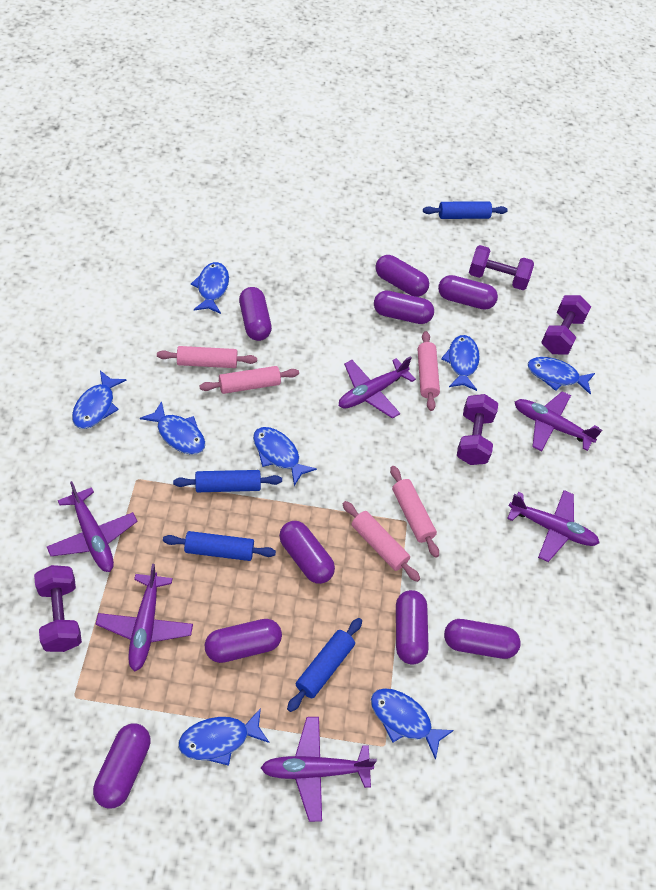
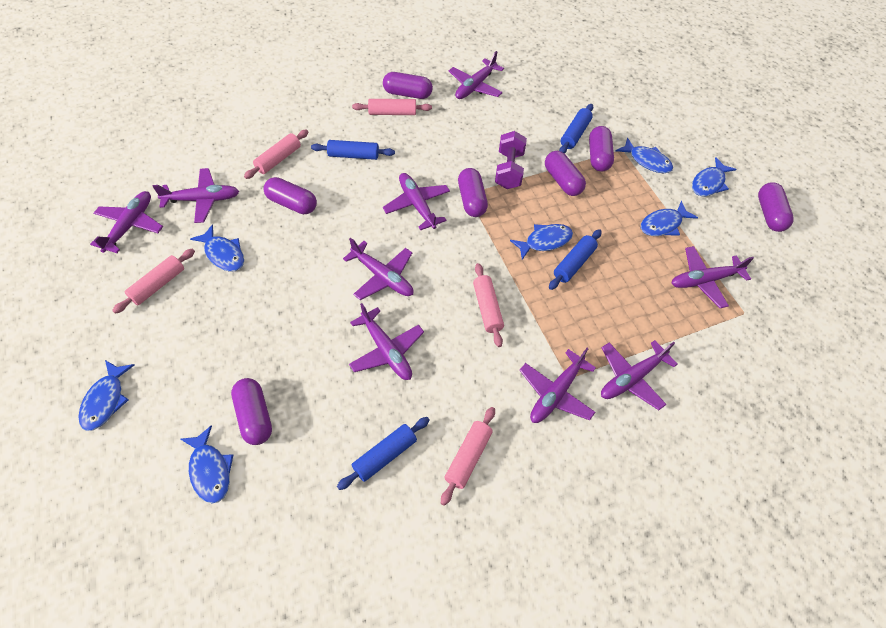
blue fish: 8 -> 7
purple capsule: 9 -> 7
purple dumbbell: 4 -> 1
purple plane: 6 -> 9

